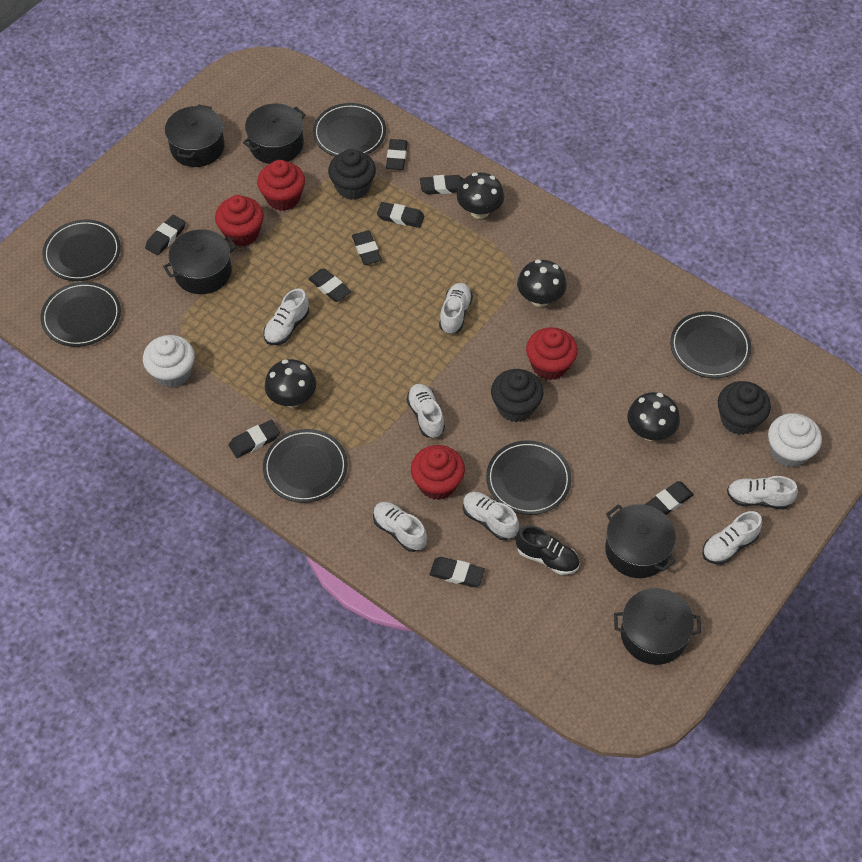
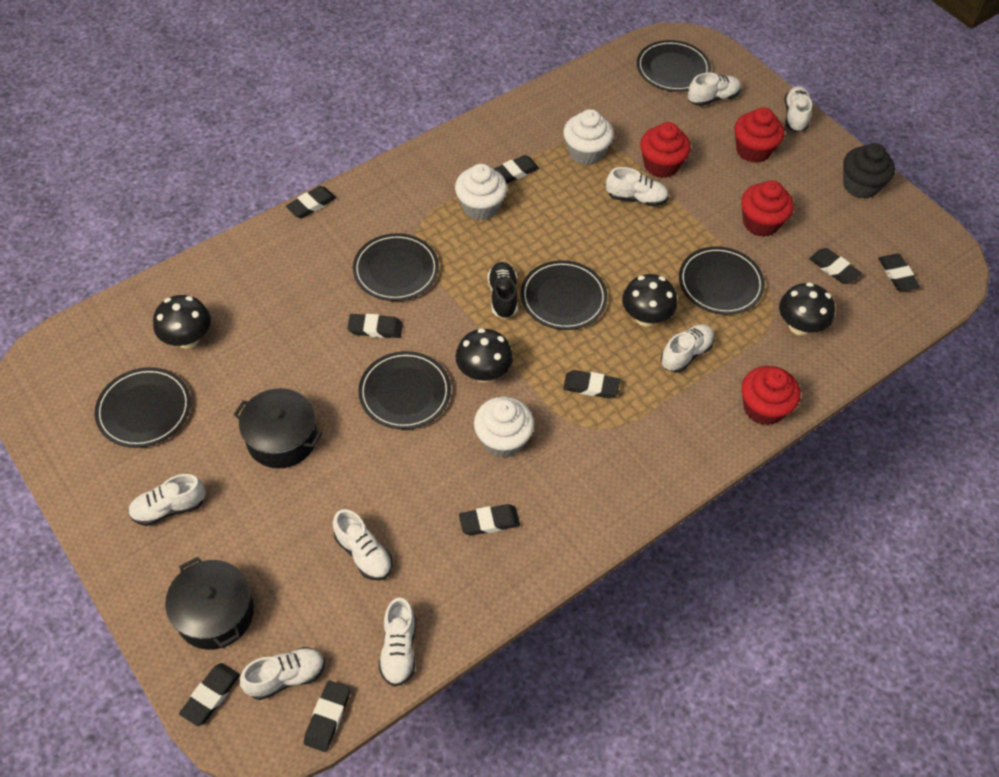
black cupcake: 3 -> 1
black pot: 5 -> 2
white cupcake: 2 -> 3
white shoe: 7 -> 8

